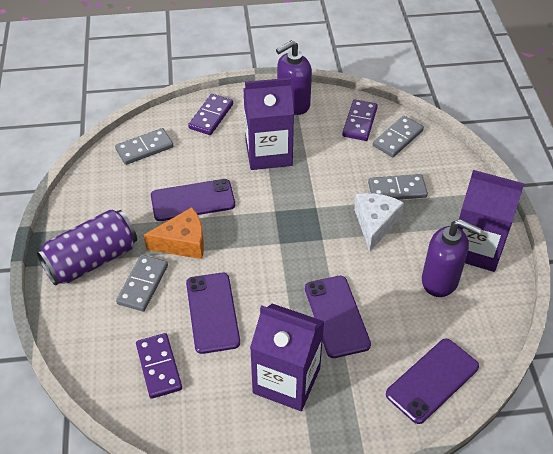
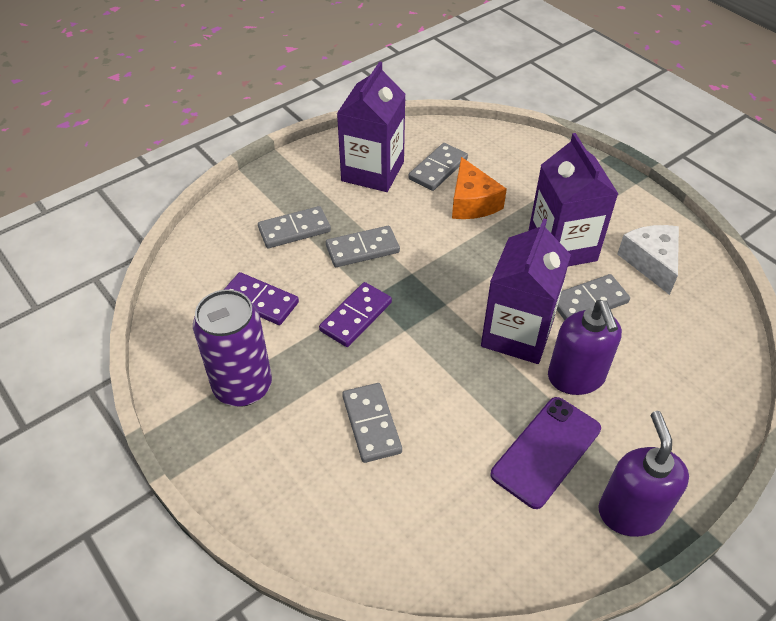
grey domino: 4 -> 5
purple domino: 3 -> 2
purple phone: 4 -> 1

